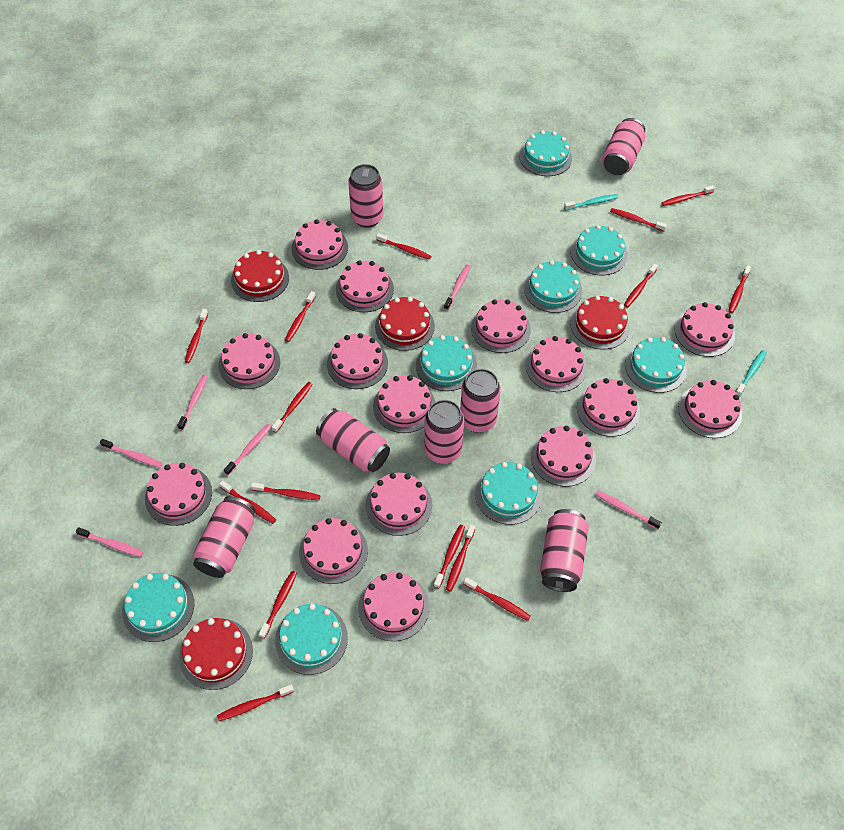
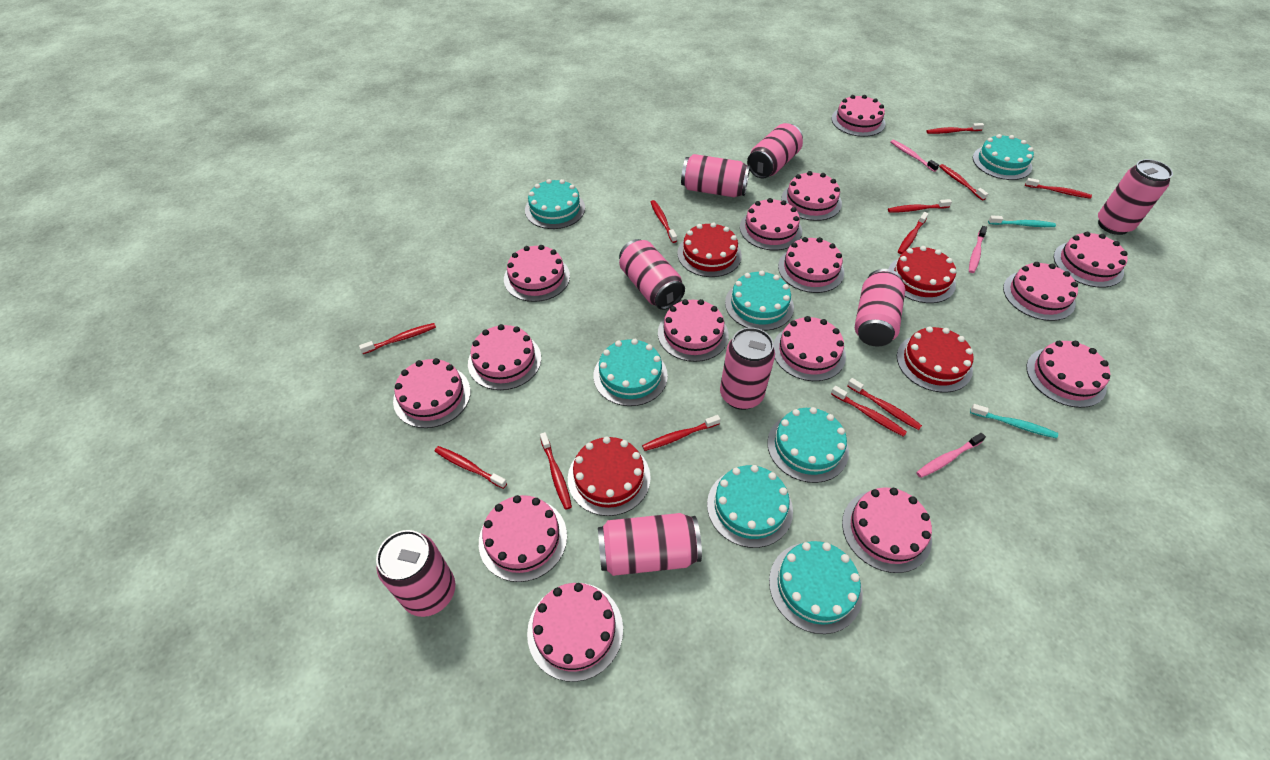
pink can: 7 -> 8
pink toothbrush: 6 -> 3
red toothbrush: 15 -> 12
turquoise cake: 8 -> 7

